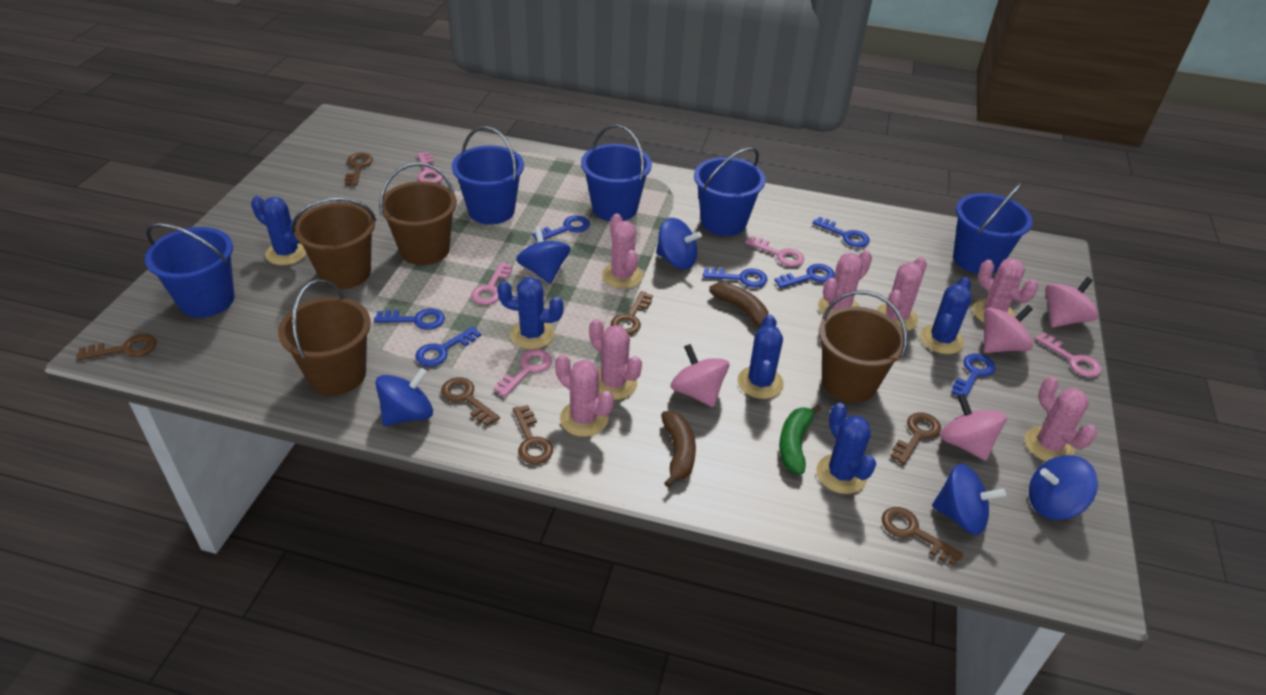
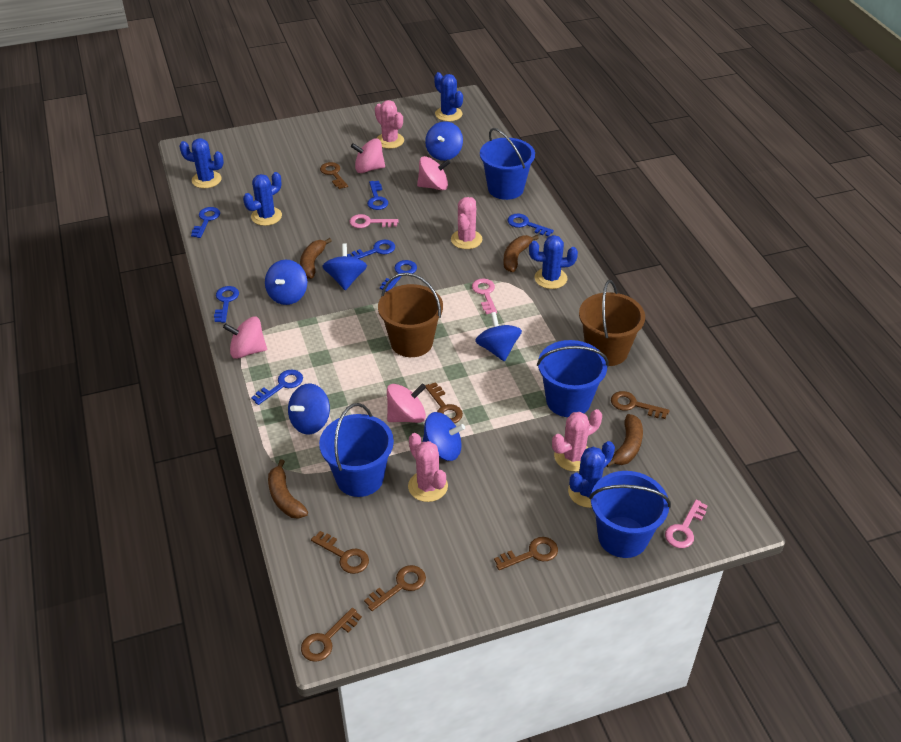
blue bucket: 5 -> 4
blue spinning top: 5 -> 6
brown banana: 2 -> 4
brown bucket: 4 -> 2
green banana: 1 -> 0
pink cactus: 7 -> 4
pink key: 5 -> 3

